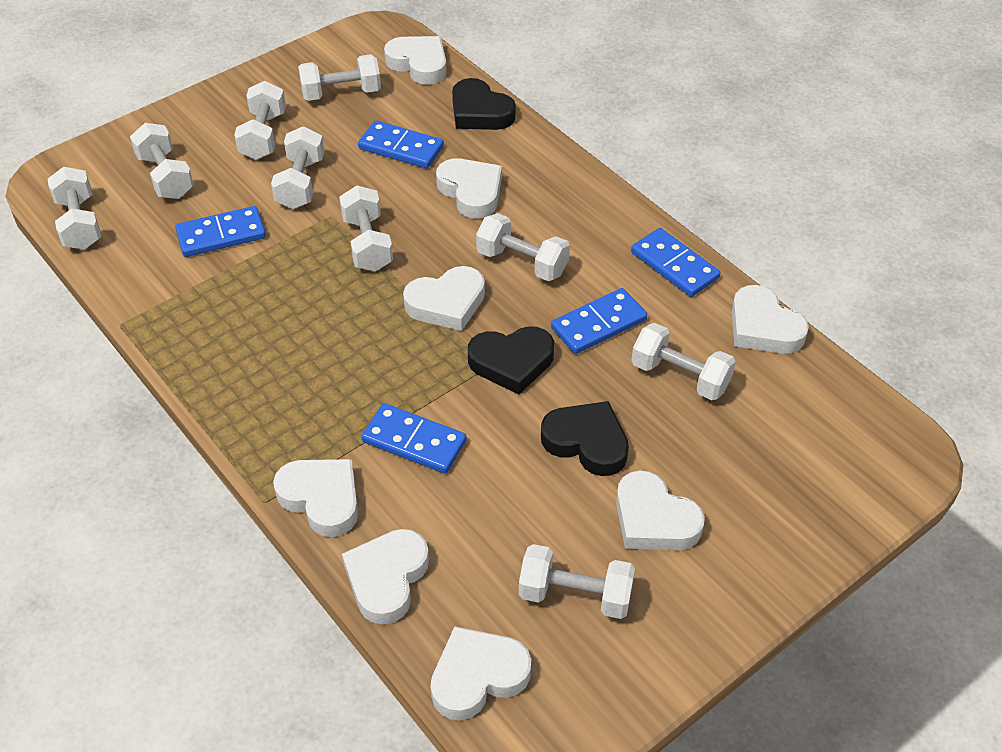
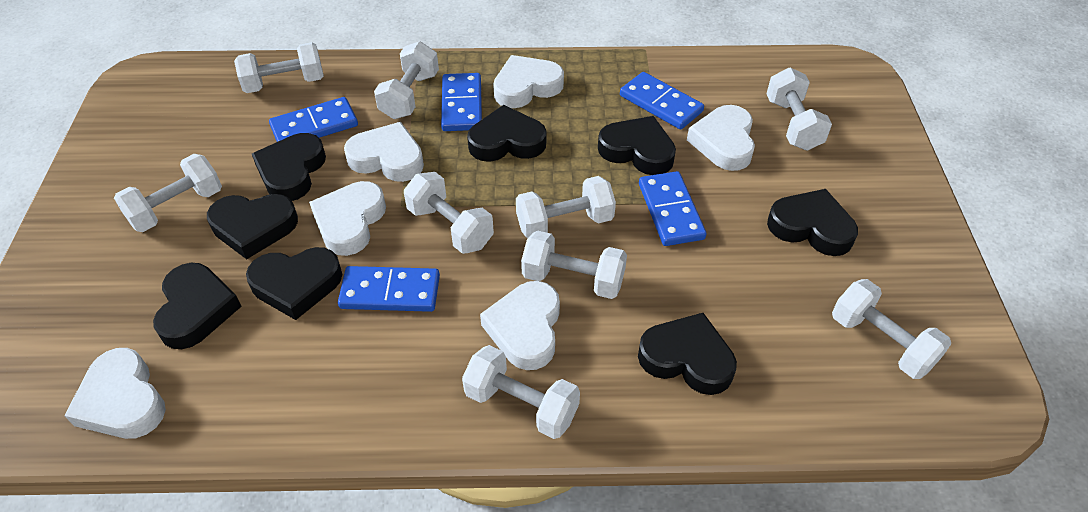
black heart: 3 -> 8
white heart: 8 -> 6

